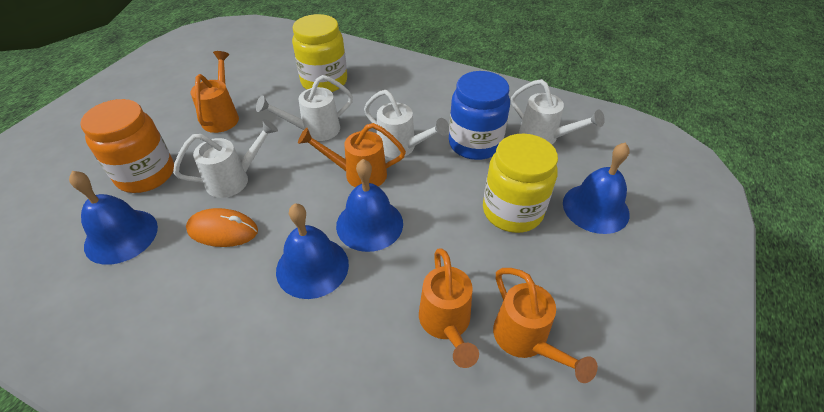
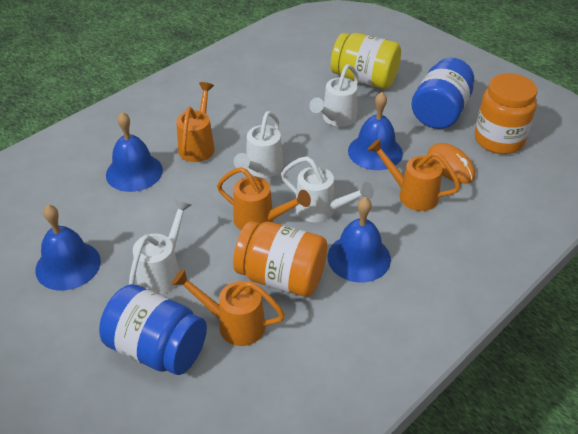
blue jar: 1 -> 2
orange jar: 1 -> 2
yellow jar: 2 -> 1

